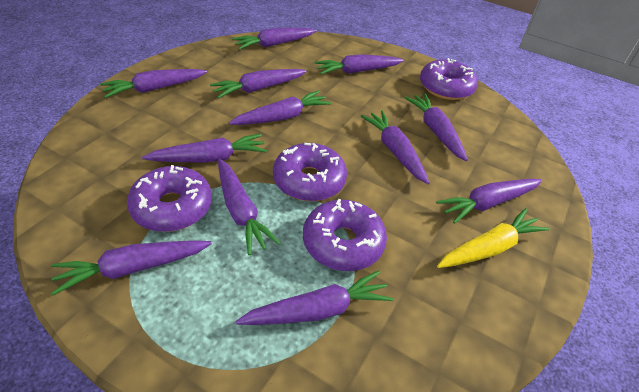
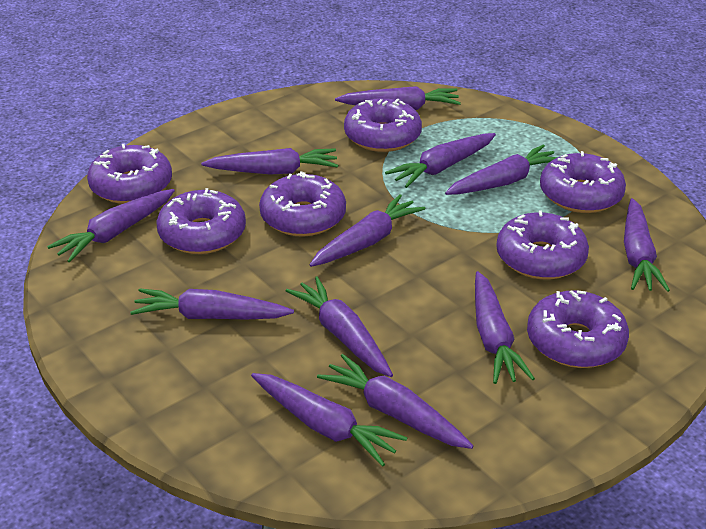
purple donut: 4 -> 7
yellow carrot: 1 -> 0

